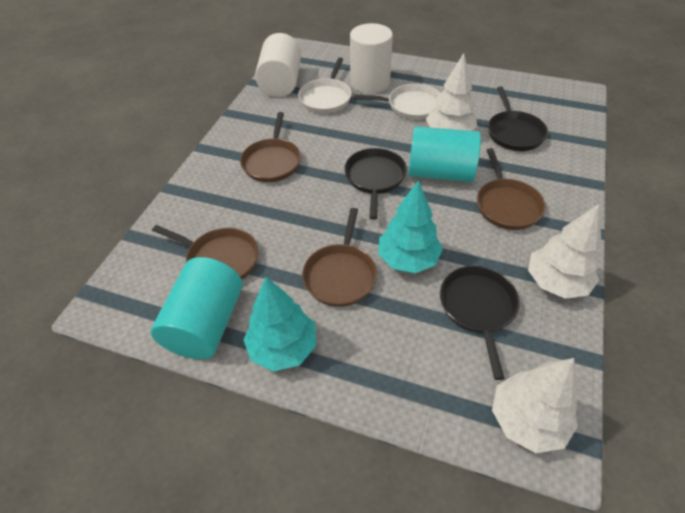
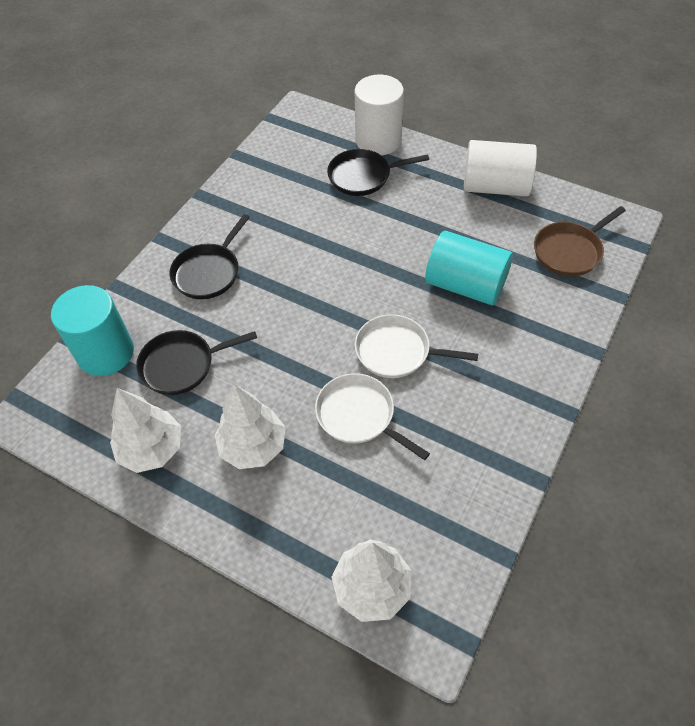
brown pan: 4 -> 1
turquoise tree: 2 -> 0

